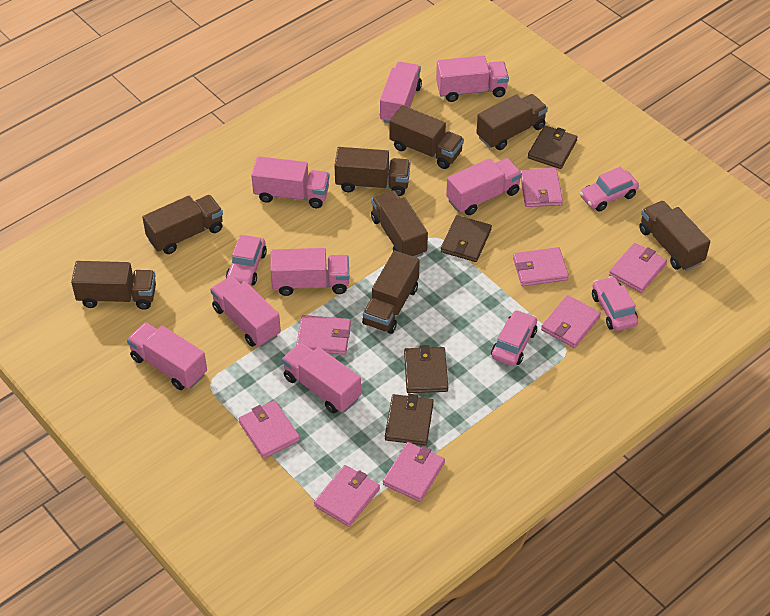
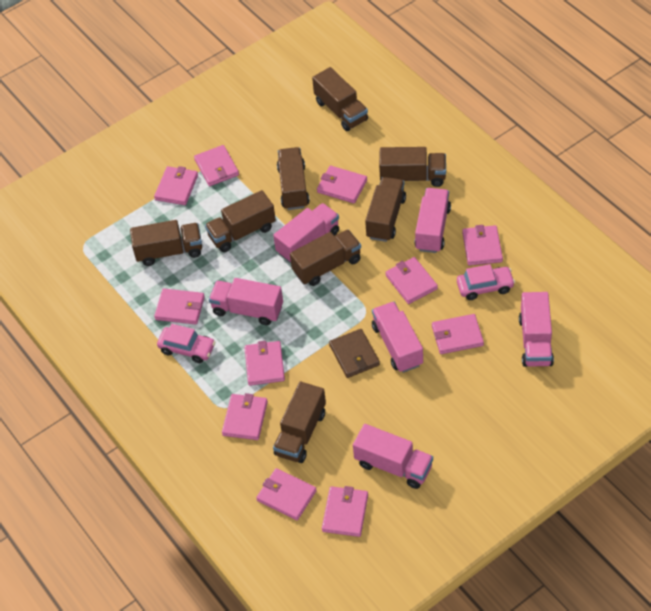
brown wallet: 4 -> 1
pink car: 4 -> 2
pink truck: 8 -> 6
pink wallet: 8 -> 11

